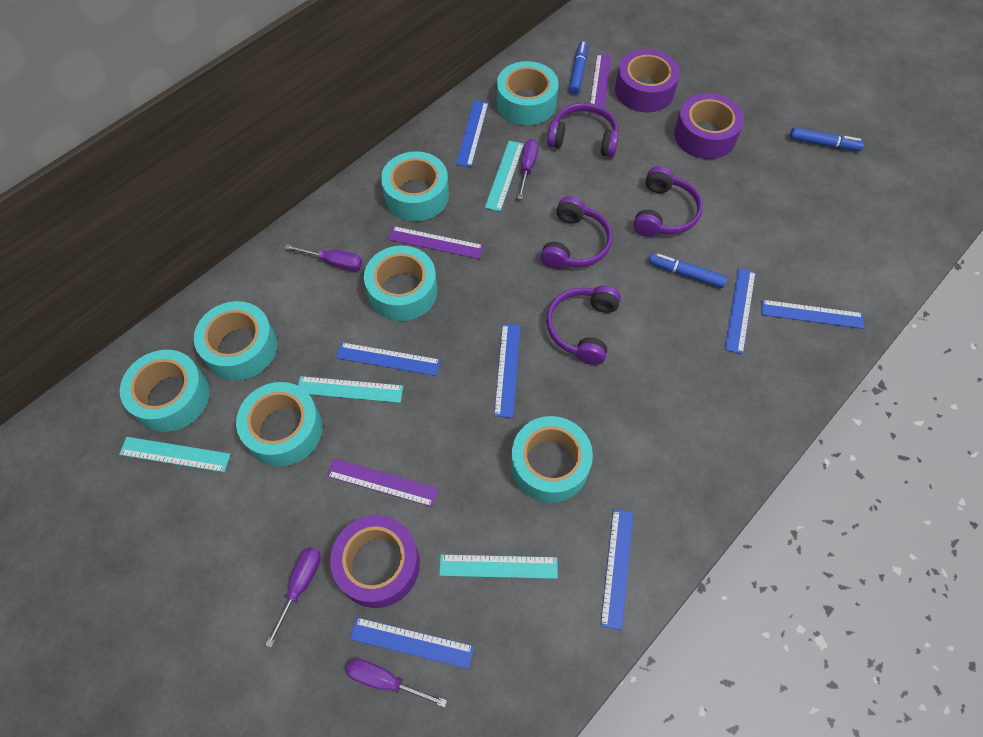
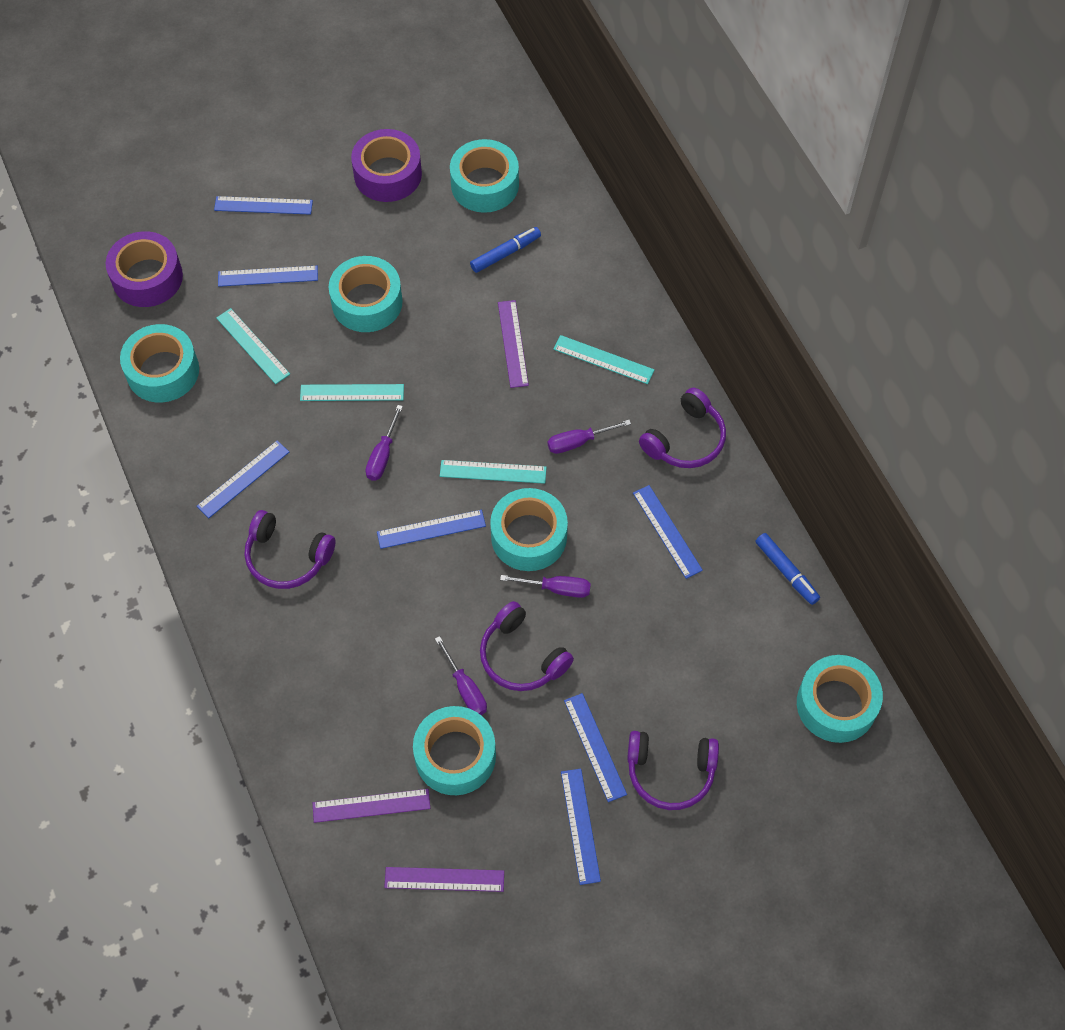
blue marker: 3 -> 2
purple tape: 3 -> 2
turquoise tape: 7 -> 6

